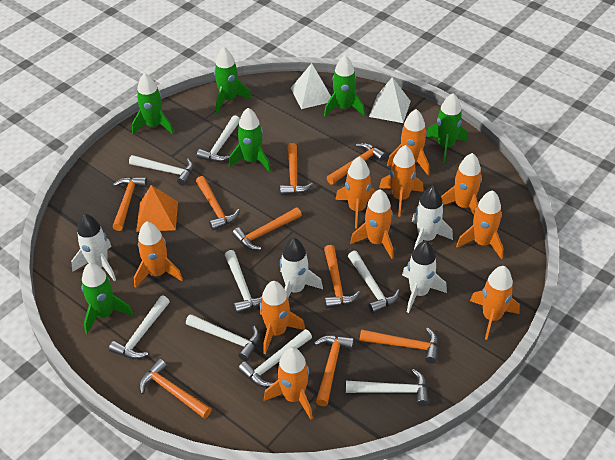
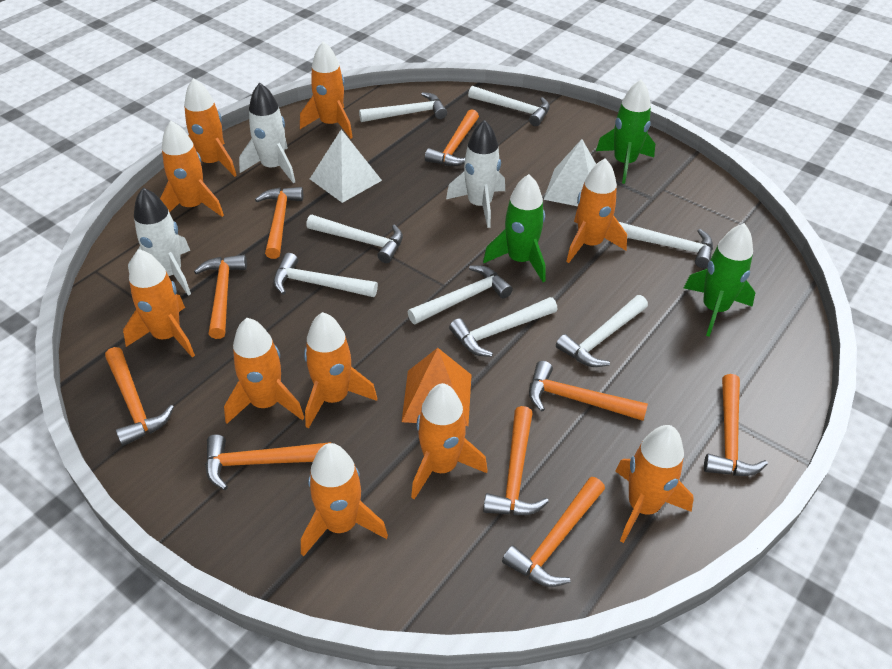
green rocket: 6 -> 3
white rocket: 4 -> 3

